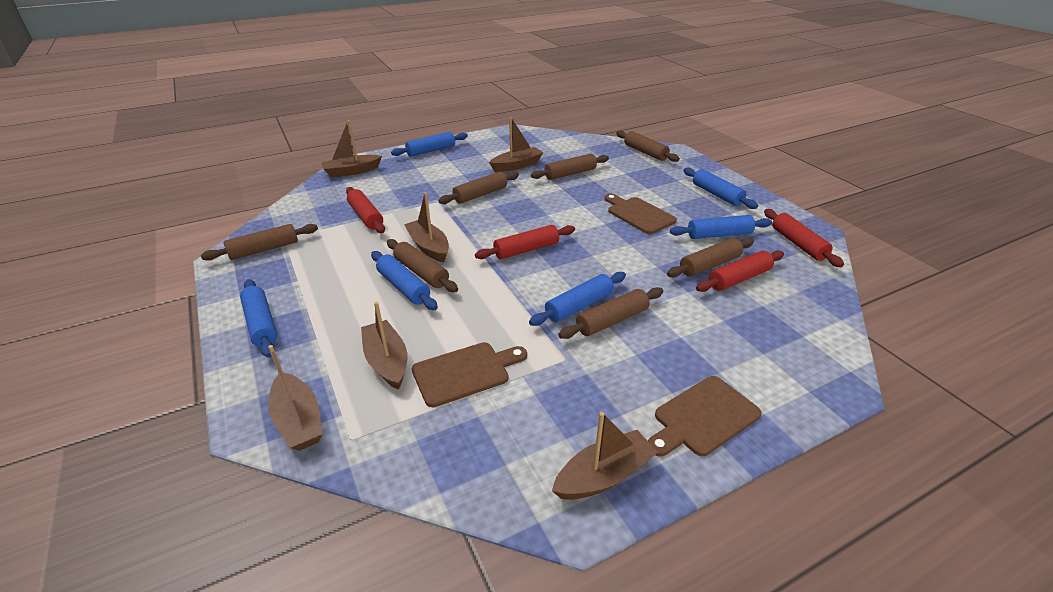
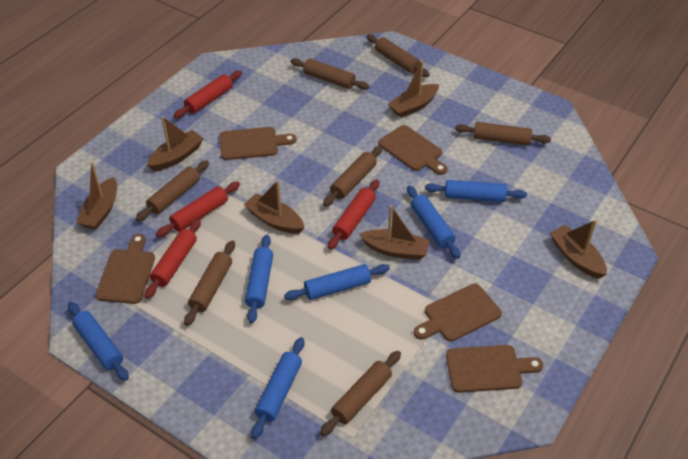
brown cutting board: 3 -> 5

